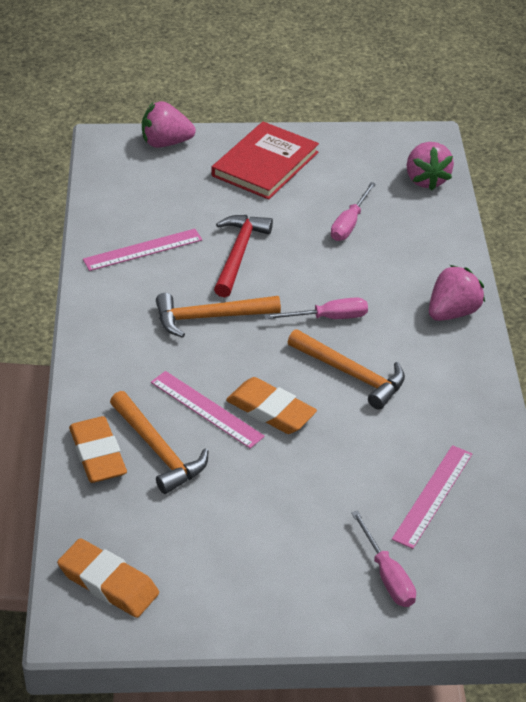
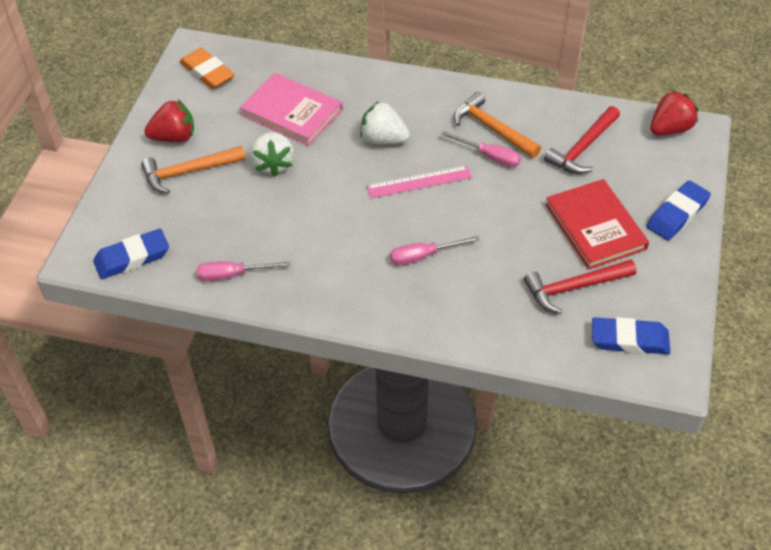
blue eraser: 0 -> 3
orange eraser: 3 -> 1
orange hammer: 3 -> 2
pink book: 0 -> 1
pink ruler: 3 -> 1
pink strawberry: 3 -> 0
red hammer: 1 -> 2
red strawberry: 0 -> 2
white strawberry: 0 -> 2

